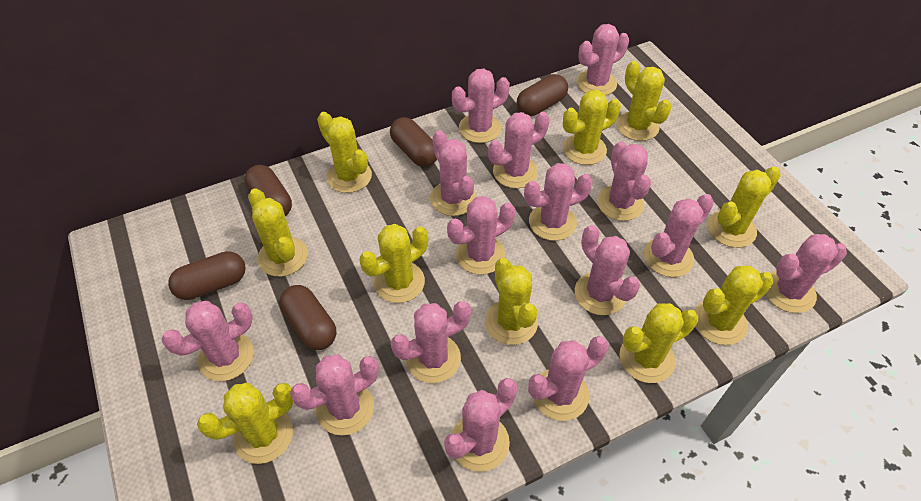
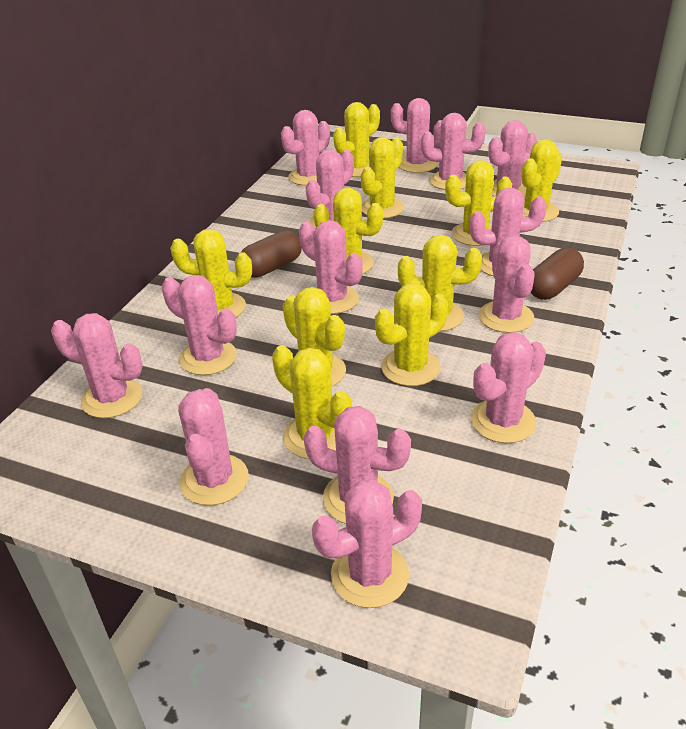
brown capsule: 5 -> 2
pink cactus: 15 -> 14

